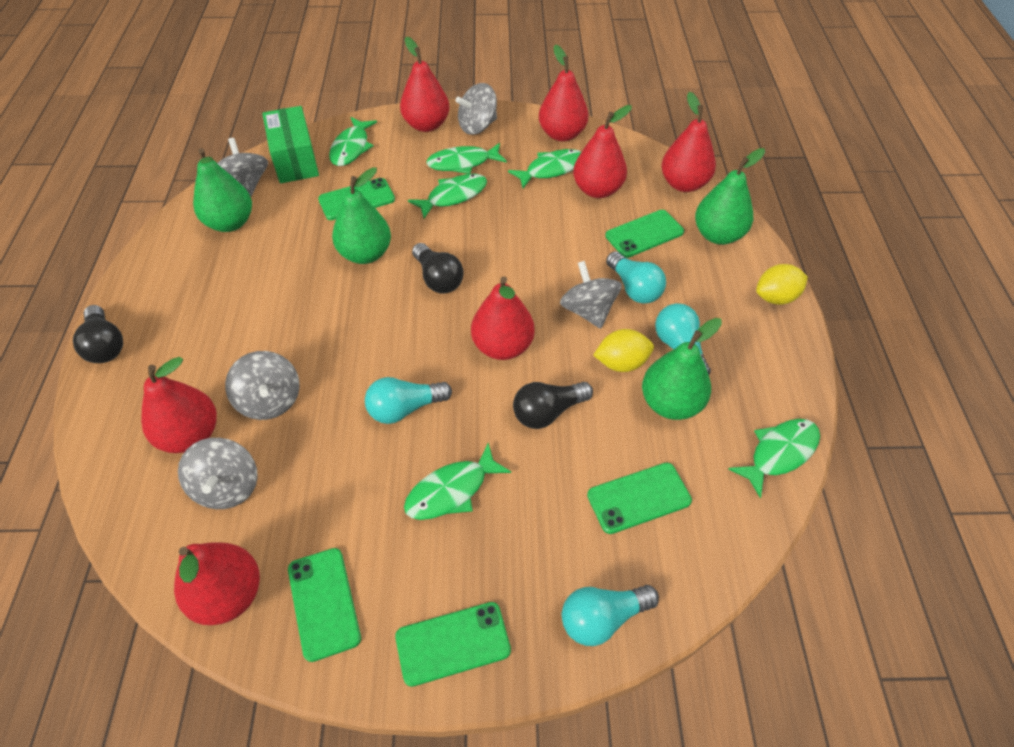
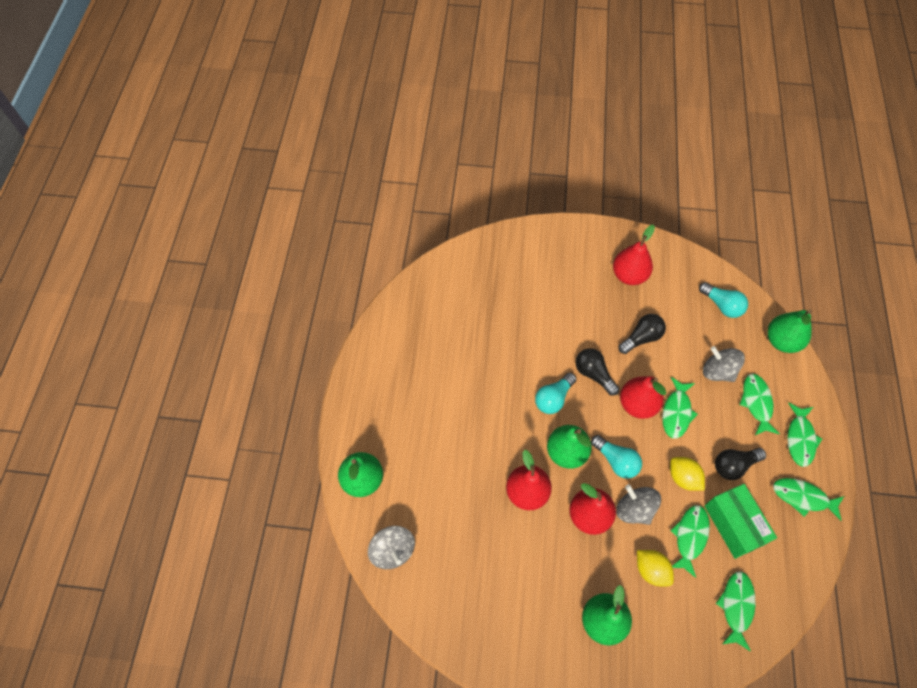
green phone: 5 -> 0
grey spinning top: 5 -> 3
red pear: 7 -> 4
turquoise light bulb: 4 -> 3

